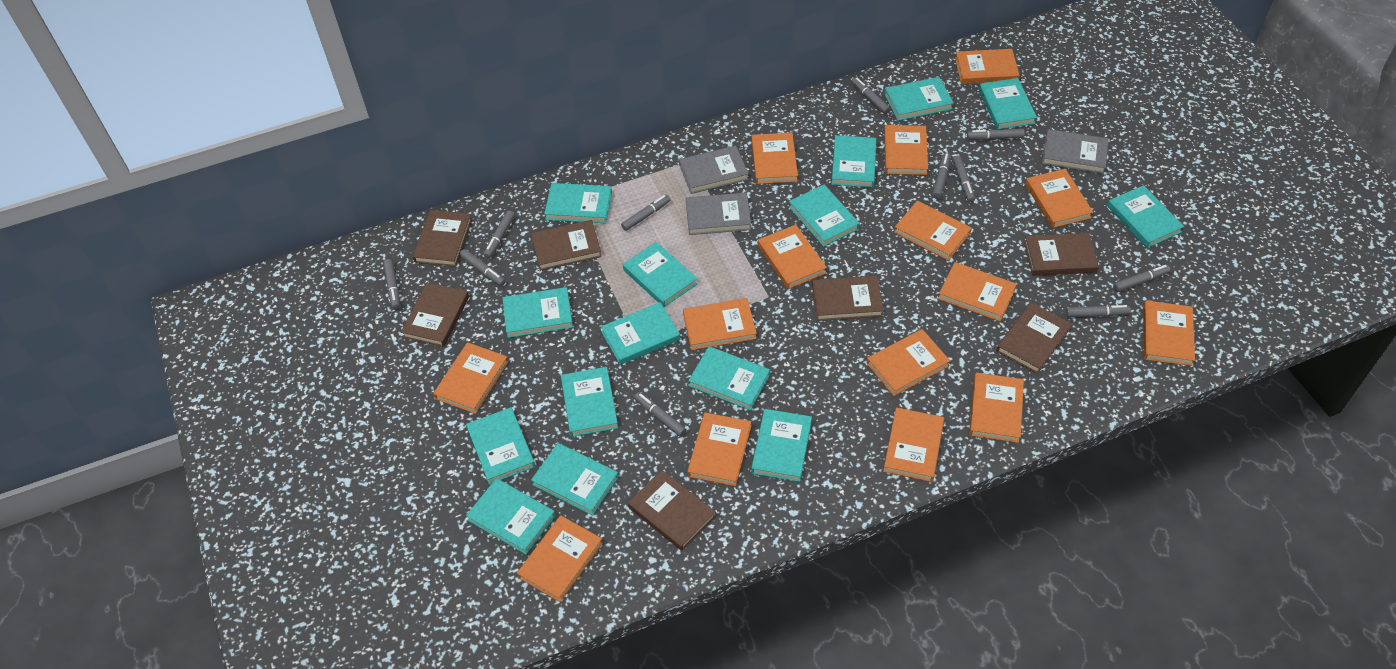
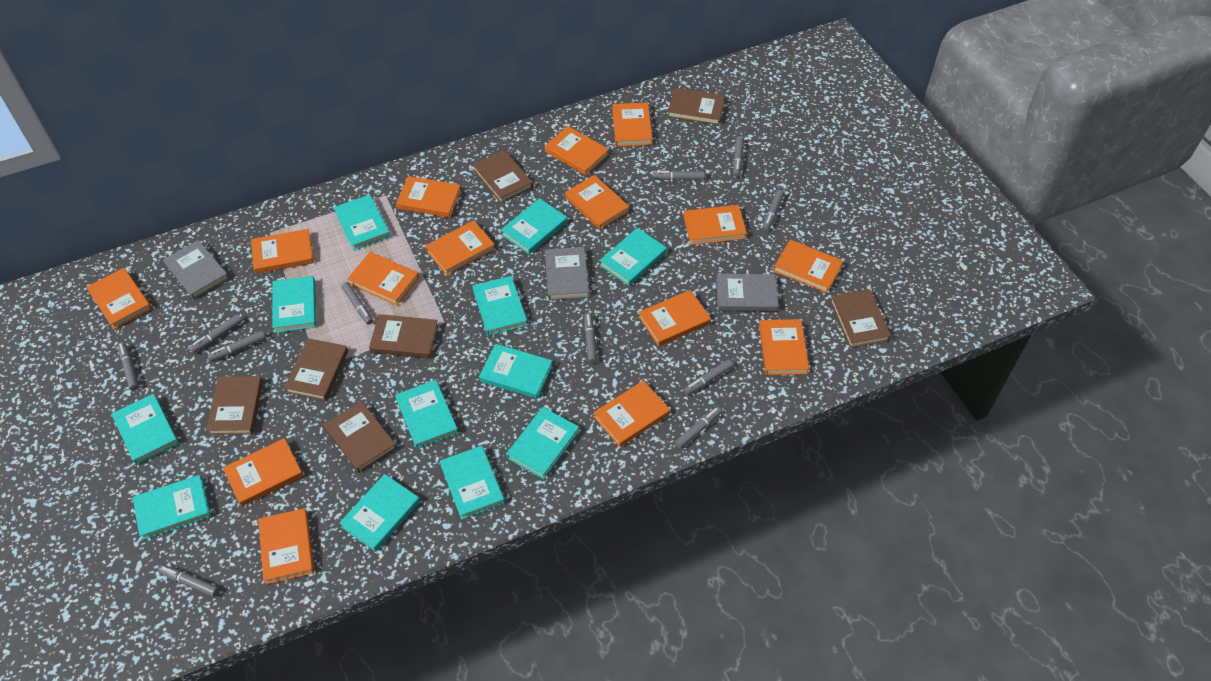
turquoise book: 15 -> 12

